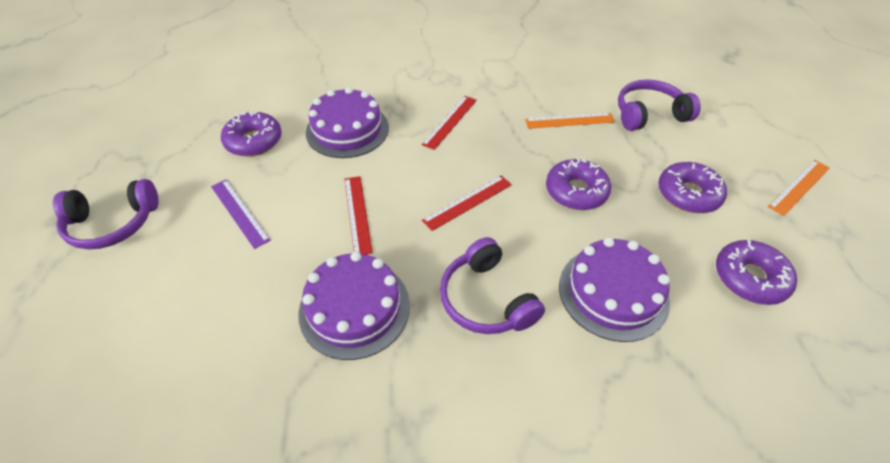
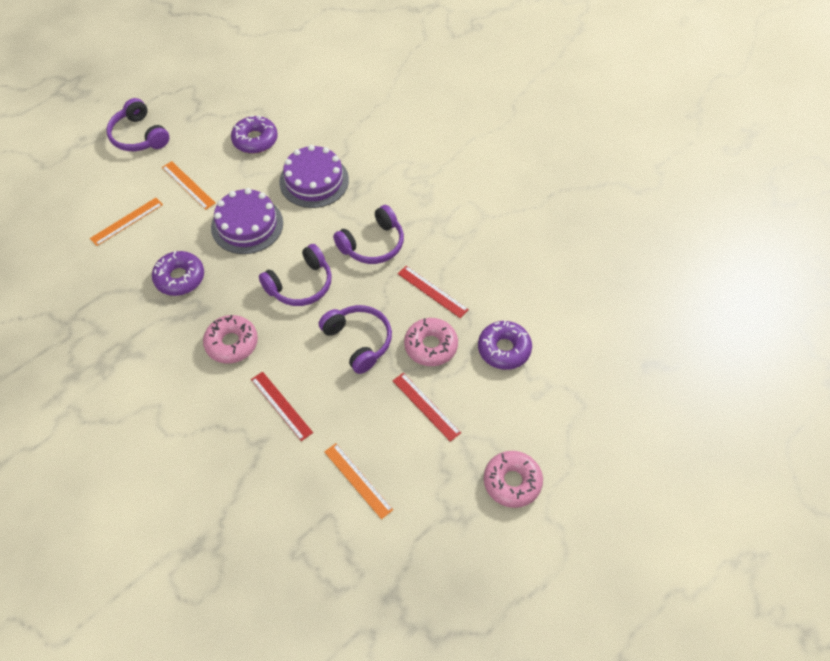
orange ruler: 2 -> 3
pink donut: 0 -> 3
purple cake: 3 -> 2
purple donut: 4 -> 3
purple headphones: 3 -> 4
purple ruler: 1 -> 0

